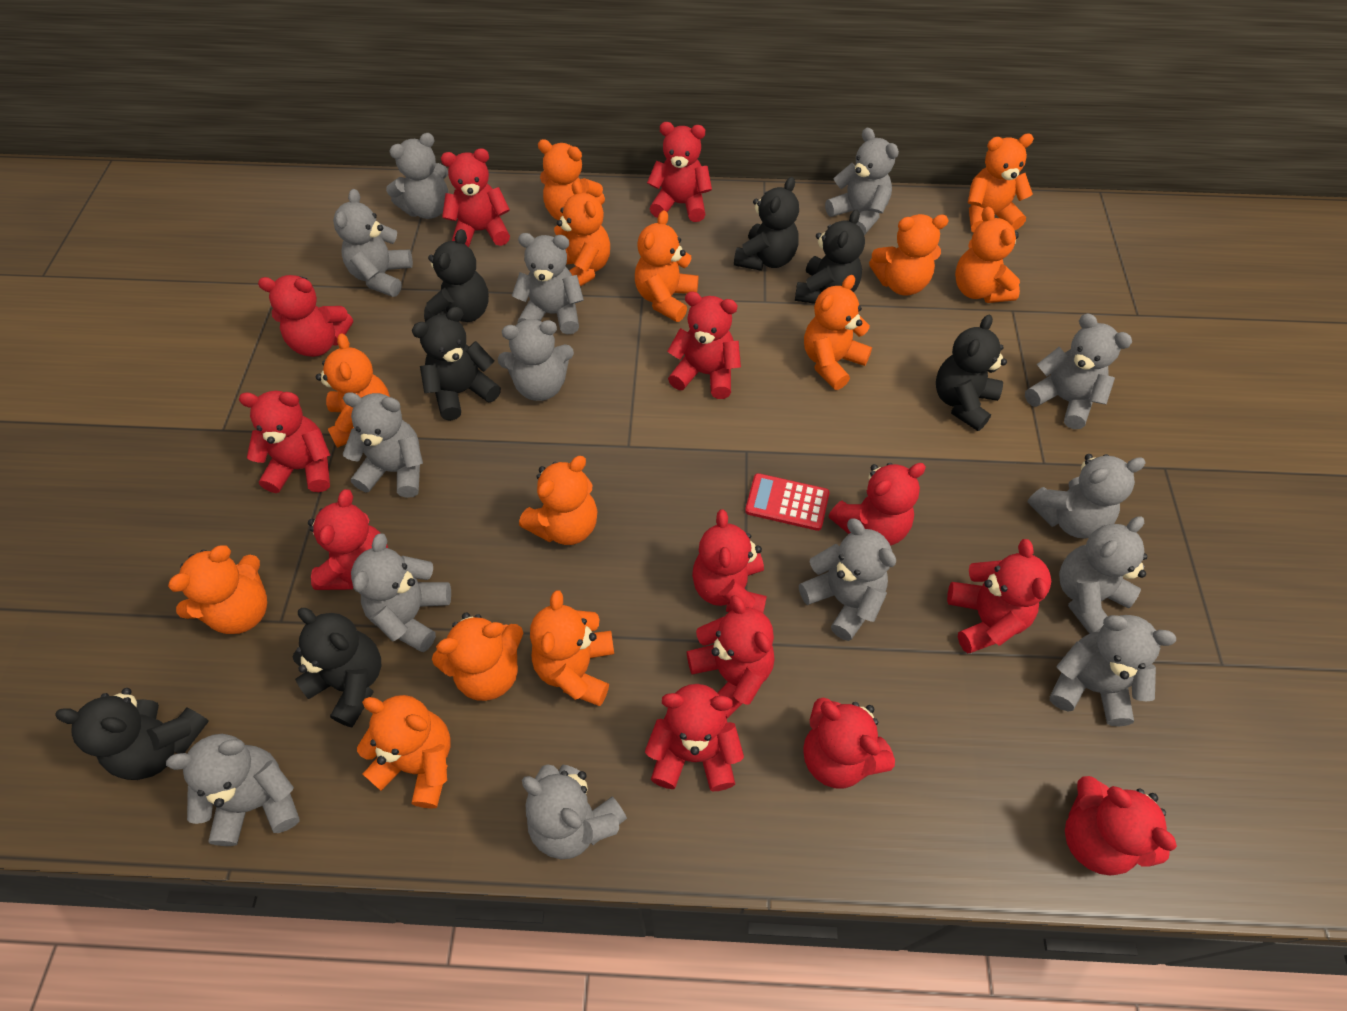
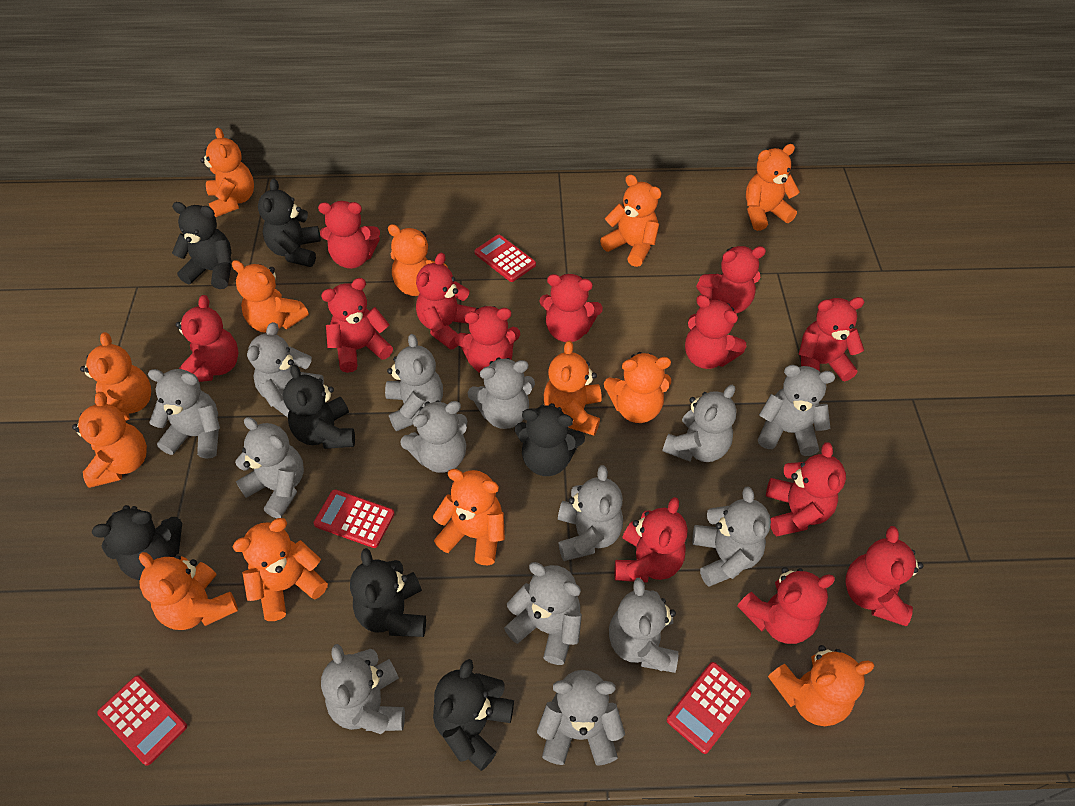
red calculator: 1 -> 4

